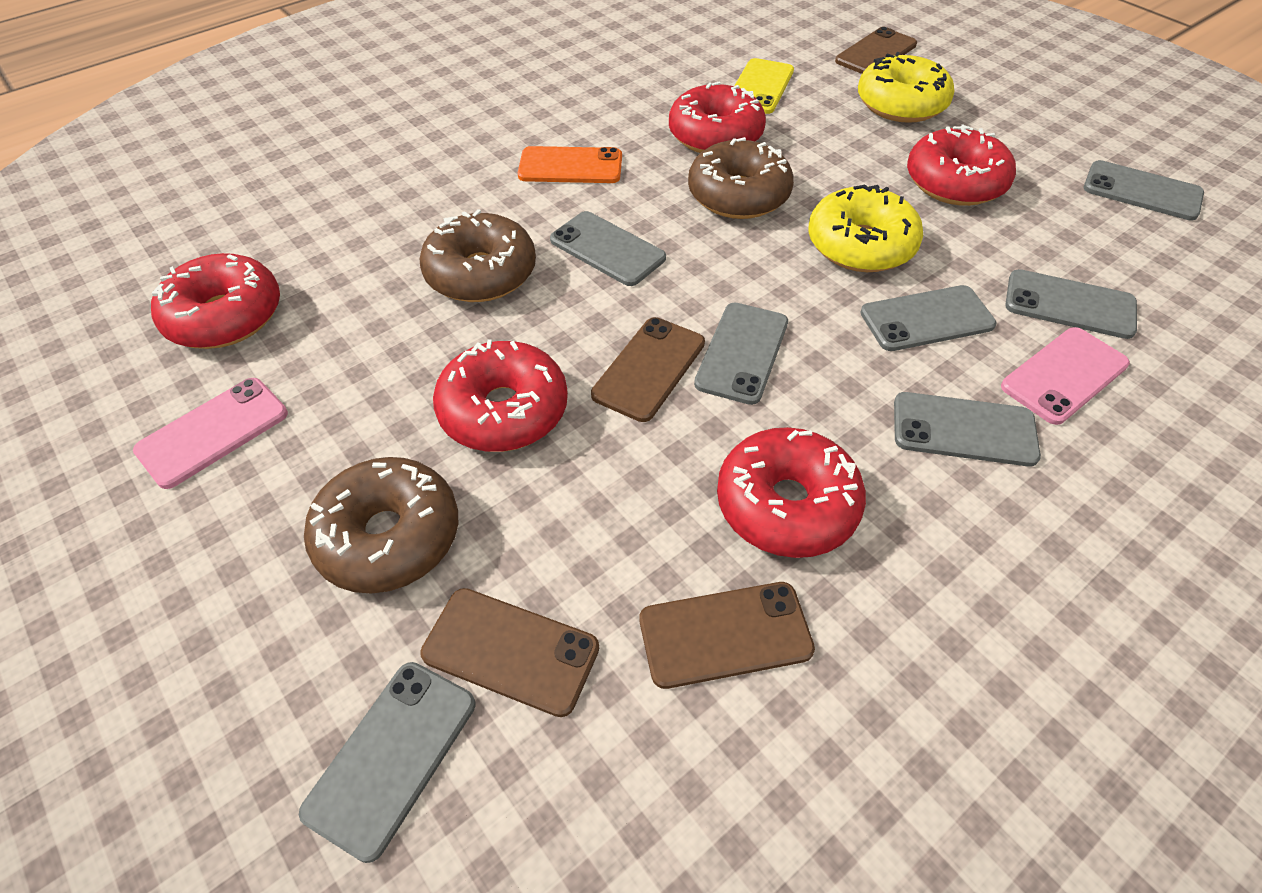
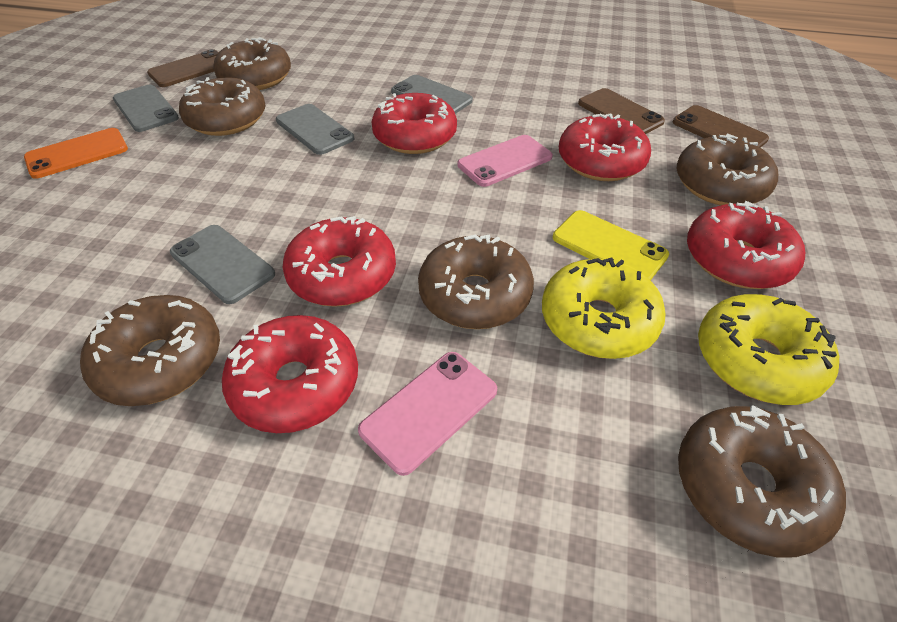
brown donut: 3 -> 6
brown phone: 4 -> 3
grey phone: 7 -> 4

